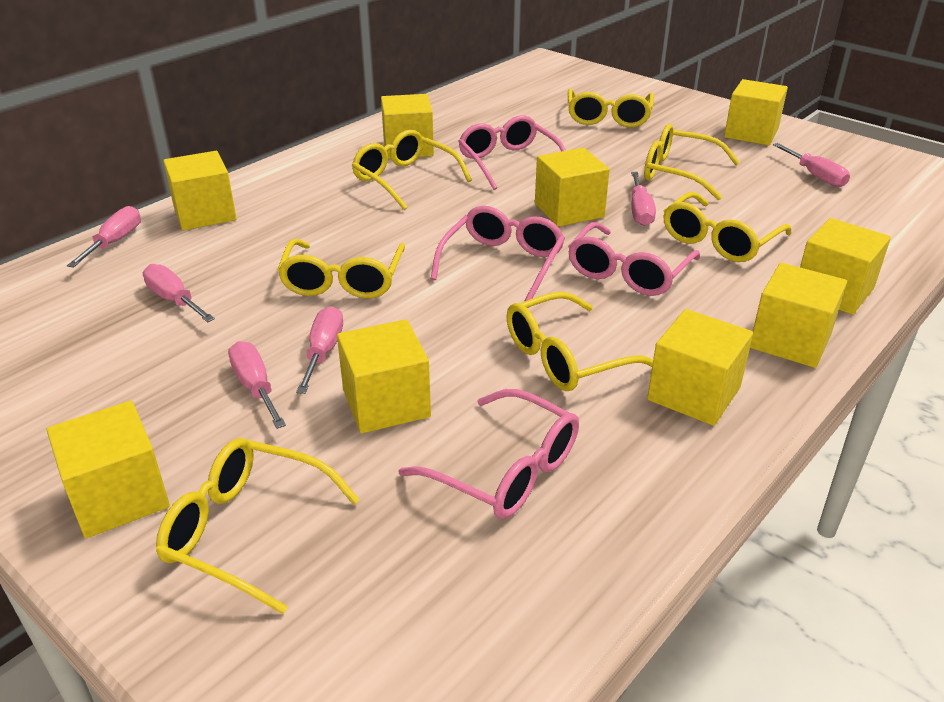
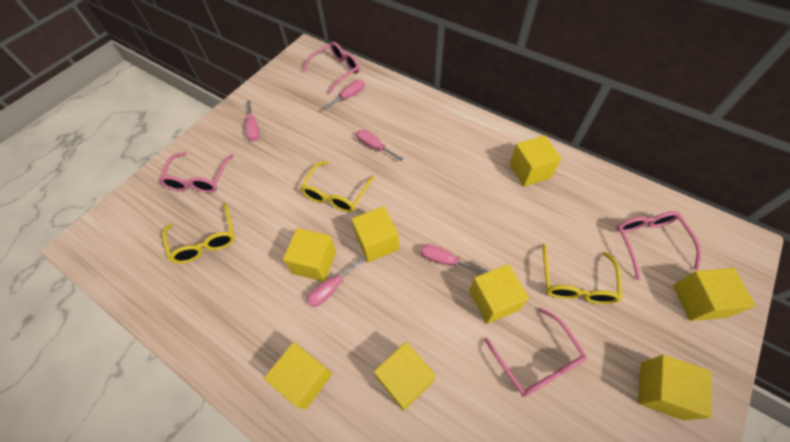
pink screwdriver: 6 -> 5
yellow cube: 9 -> 8
yellow glasses: 7 -> 3

